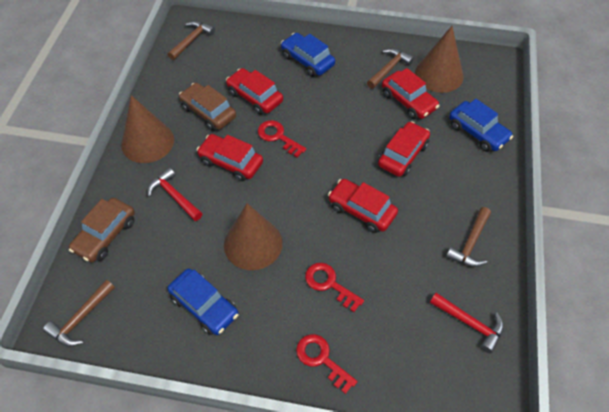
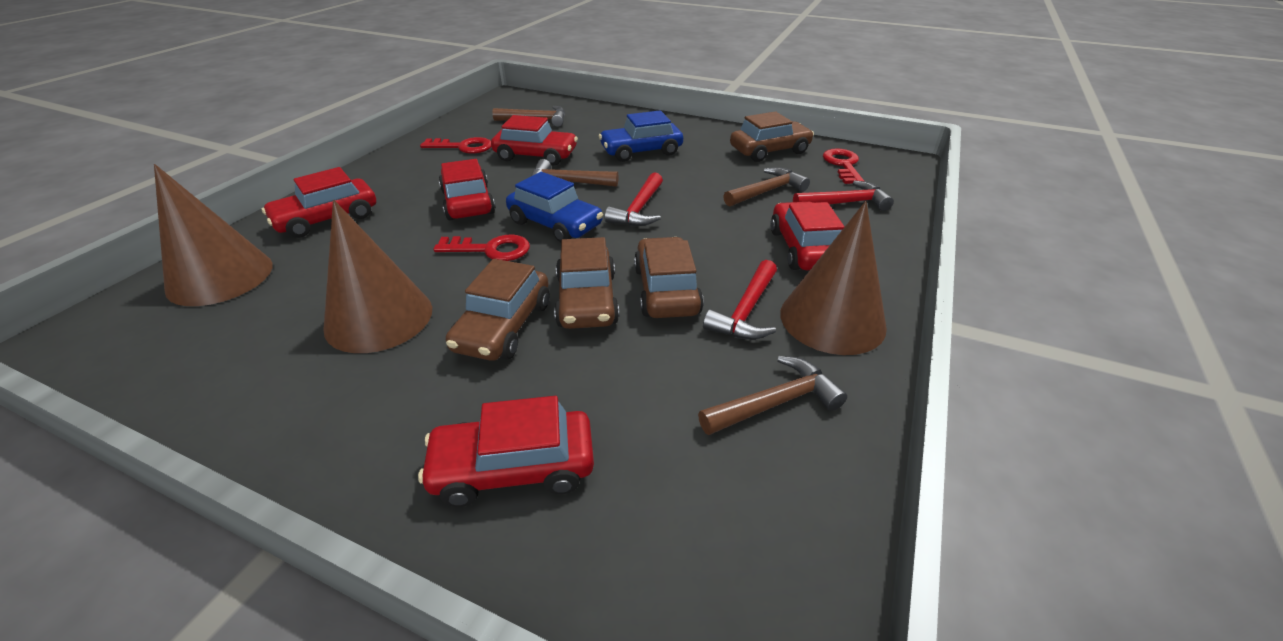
blue car: 3 -> 2
brown car: 2 -> 4
red hammer: 2 -> 3

